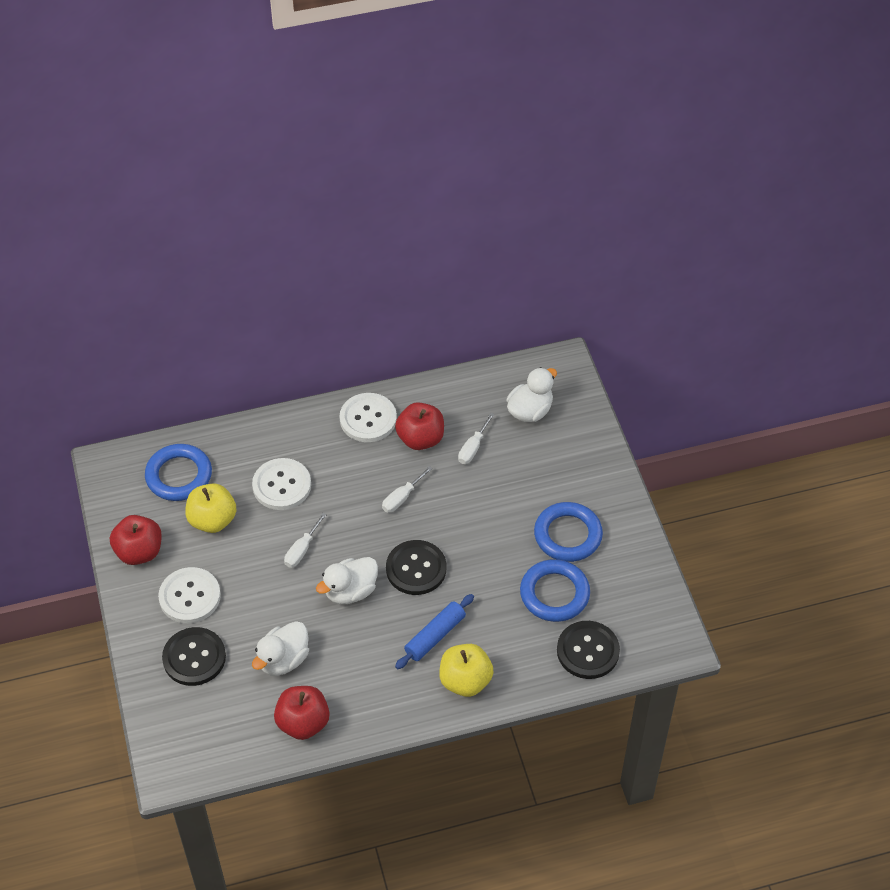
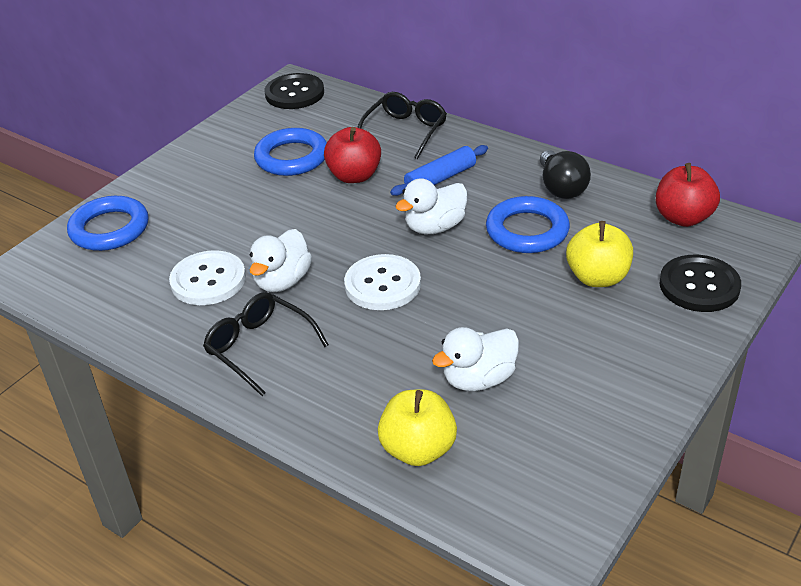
black button: 3 -> 2
black glasses: 0 -> 2
black light bulb: 0 -> 1
red apple: 3 -> 2
white button: 3 -> 2
white screwdriver: 3 -> 0

